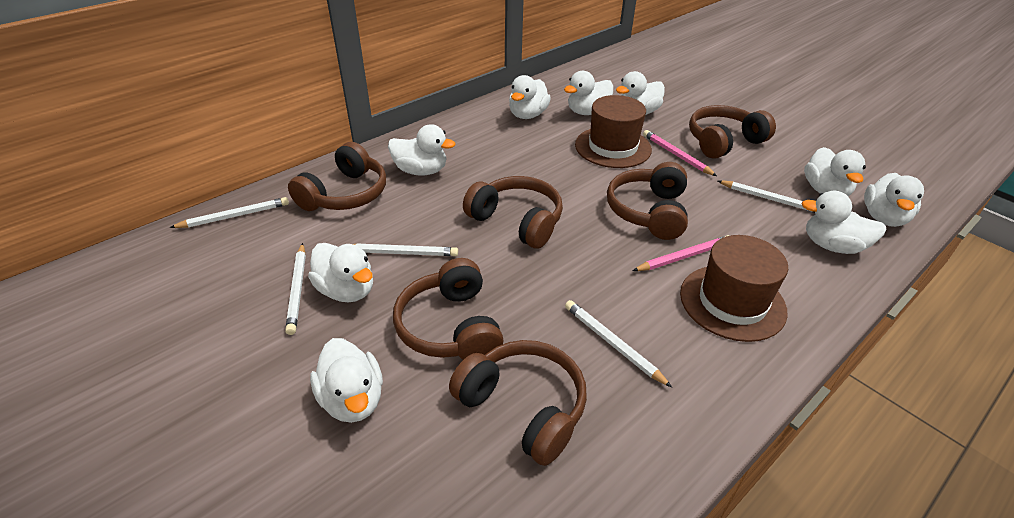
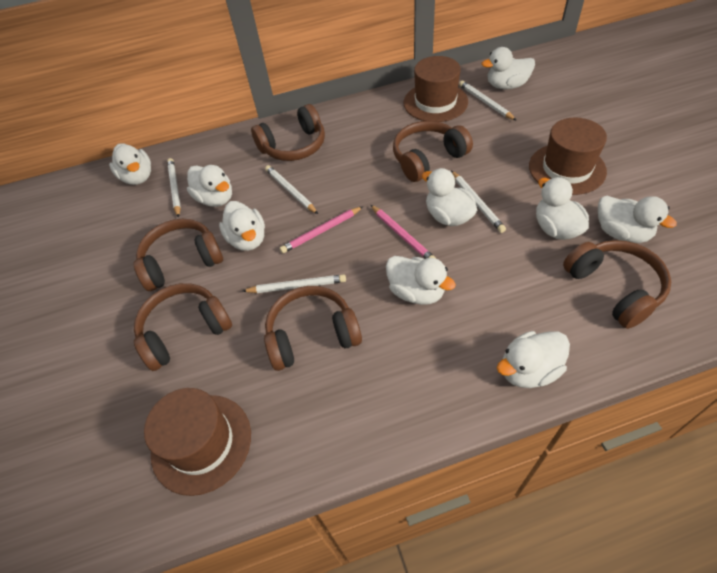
brown hat: 2 -> 3

